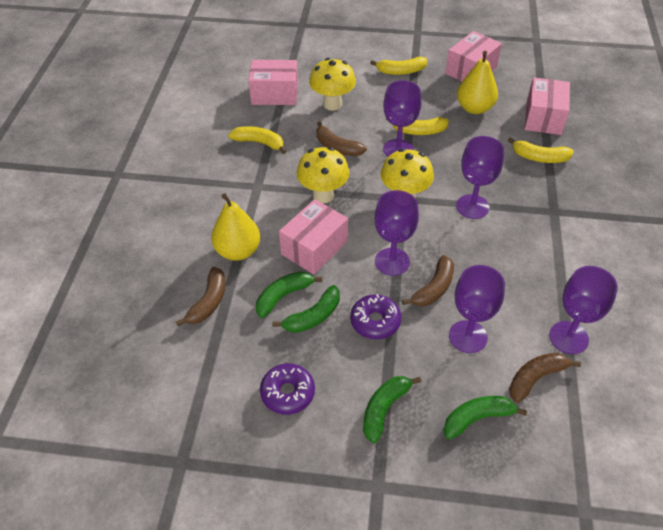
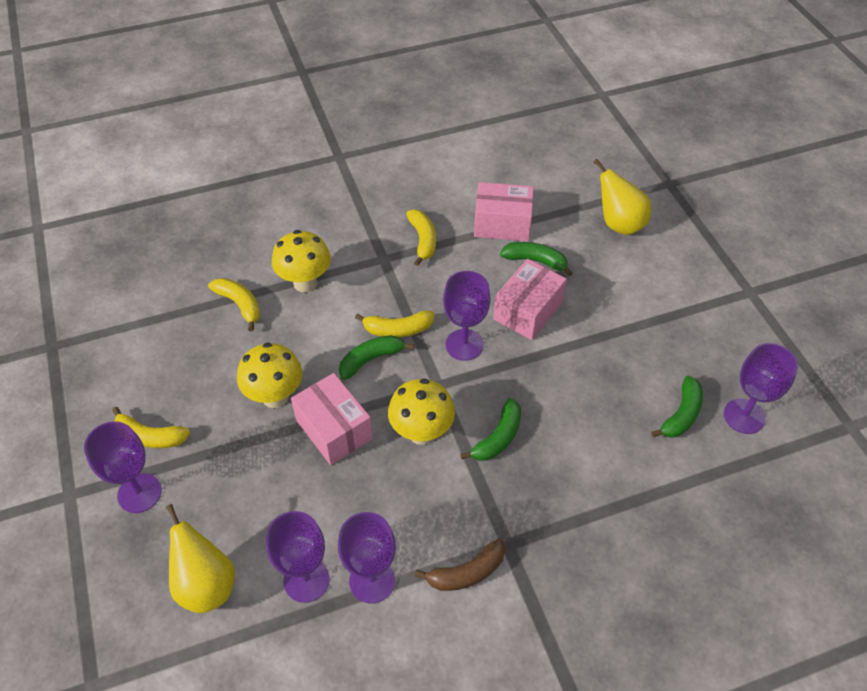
brown banana: 4 -> 1
pink box: 4 -> 3
purple donut: 2 -> 0

